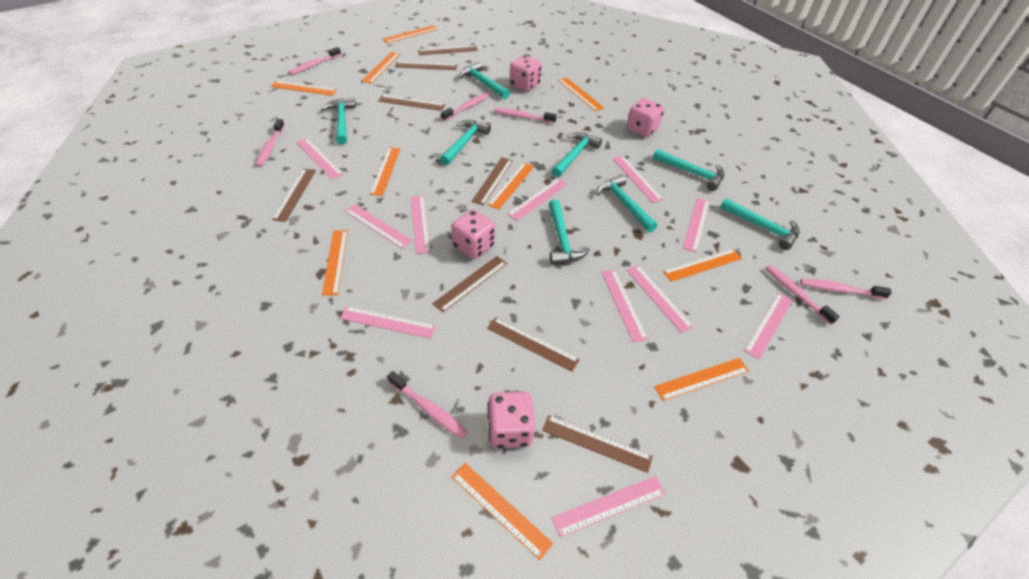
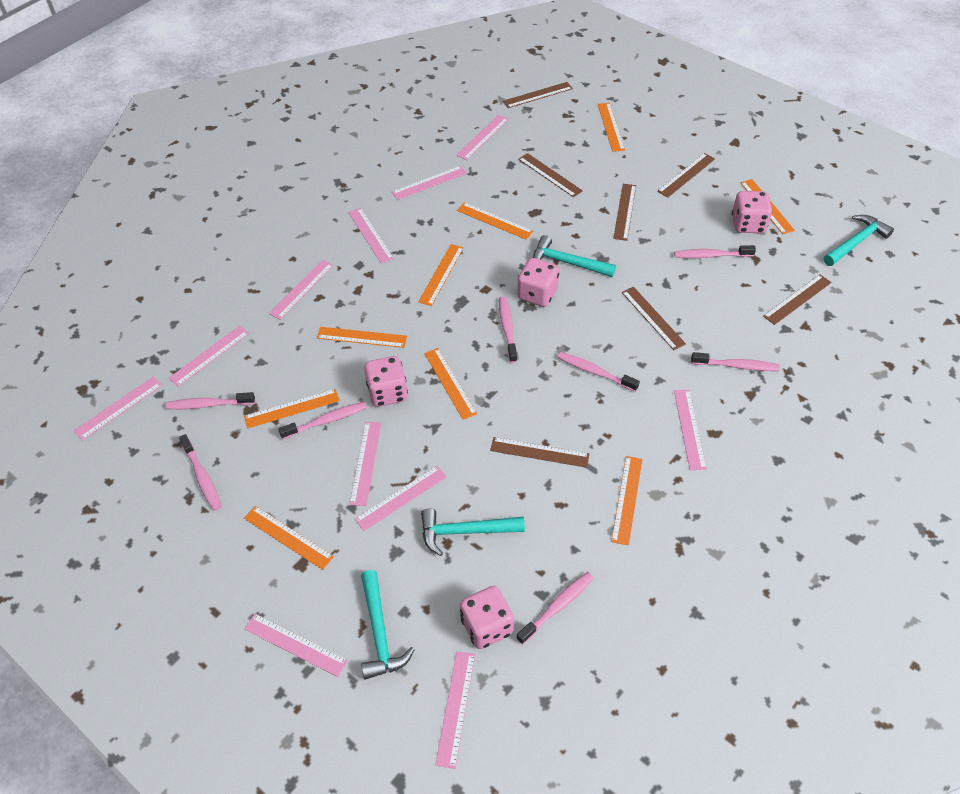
brown ruler: 8 -> 7
orange ruler: 10 -> 9
pink toothbrush: 7 -> 8
turquoise hammer: 8 -> 4

